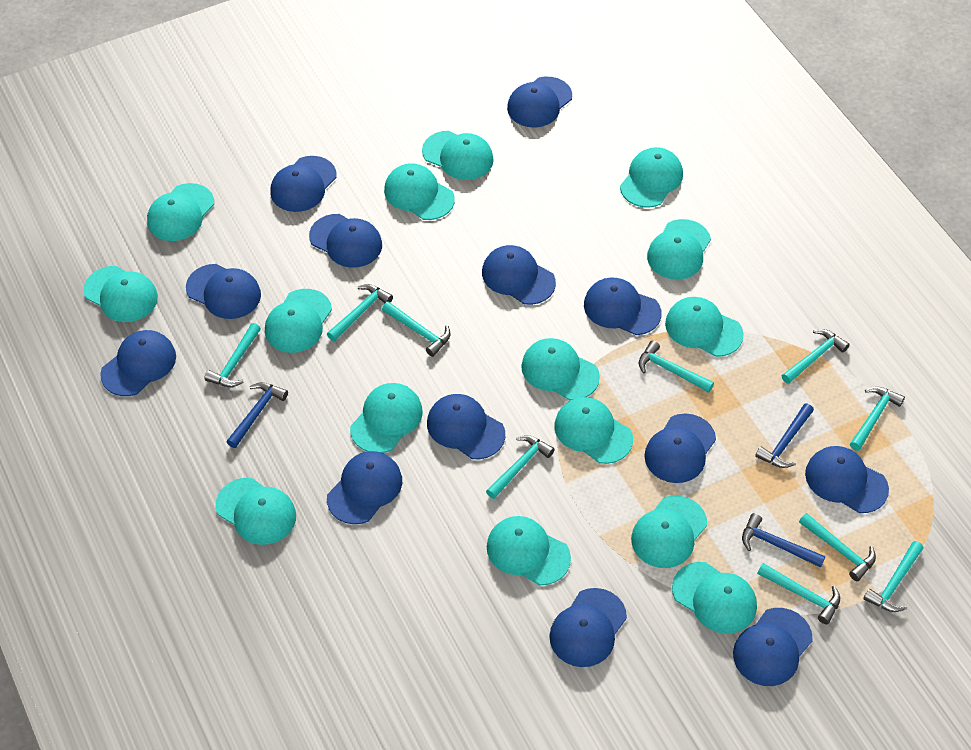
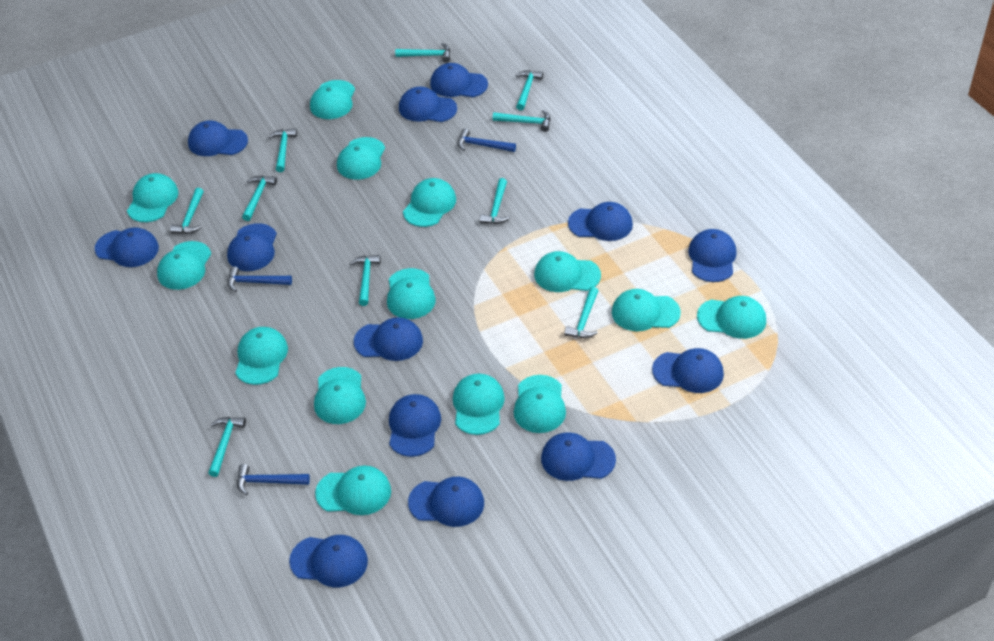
turquoise cap: 15 -> 14

